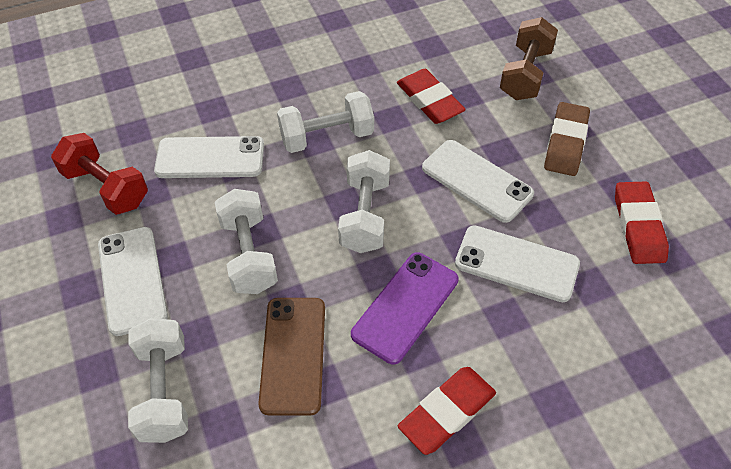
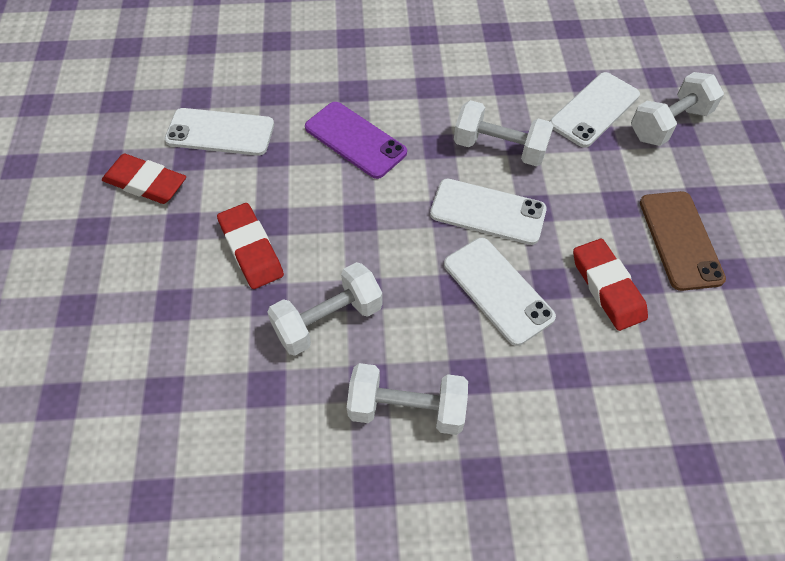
brown dumbbell: 1 -> 0
brown eraser: 1 -> 0
red dumbbell: 1 -> 0

